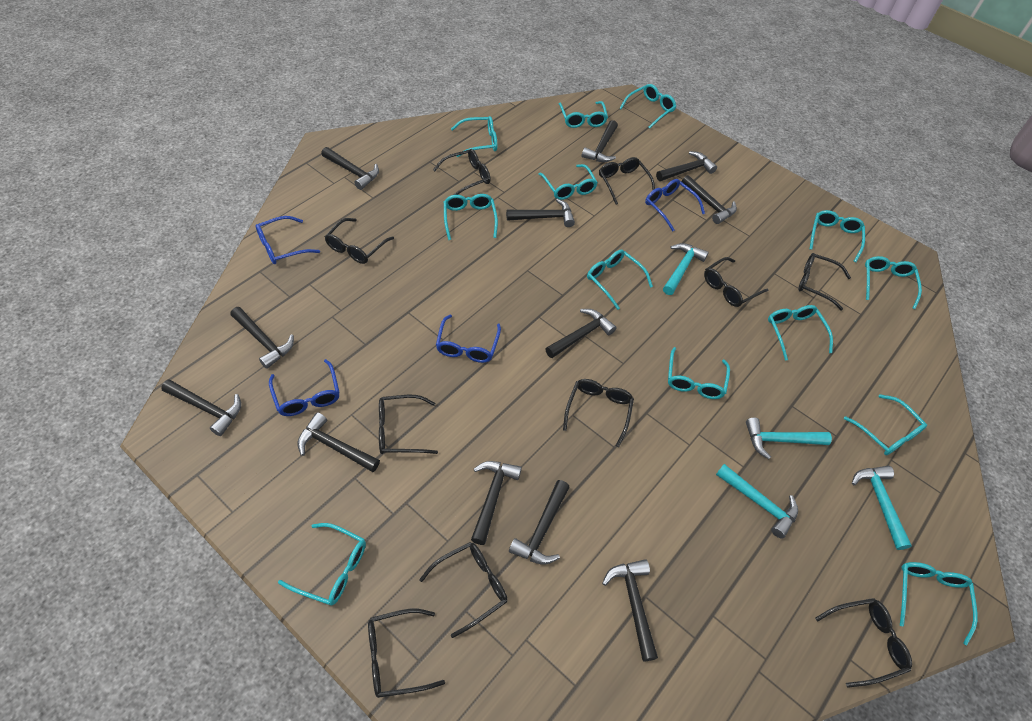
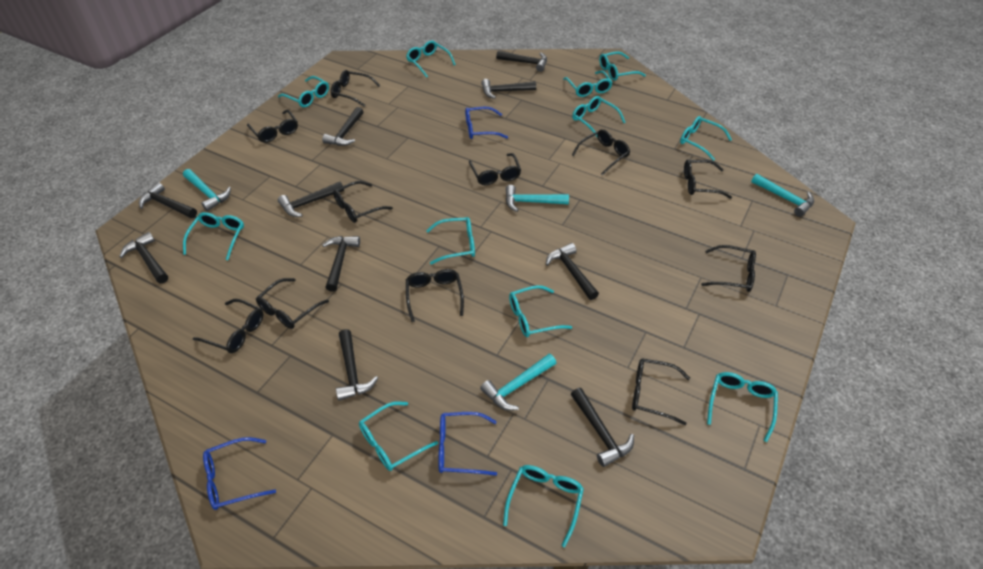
black glasses: 10 -> 11
black hammer: 12 -> 10
blue glasses: 4 -> 3
turquoise glasses: 13 -> 12

